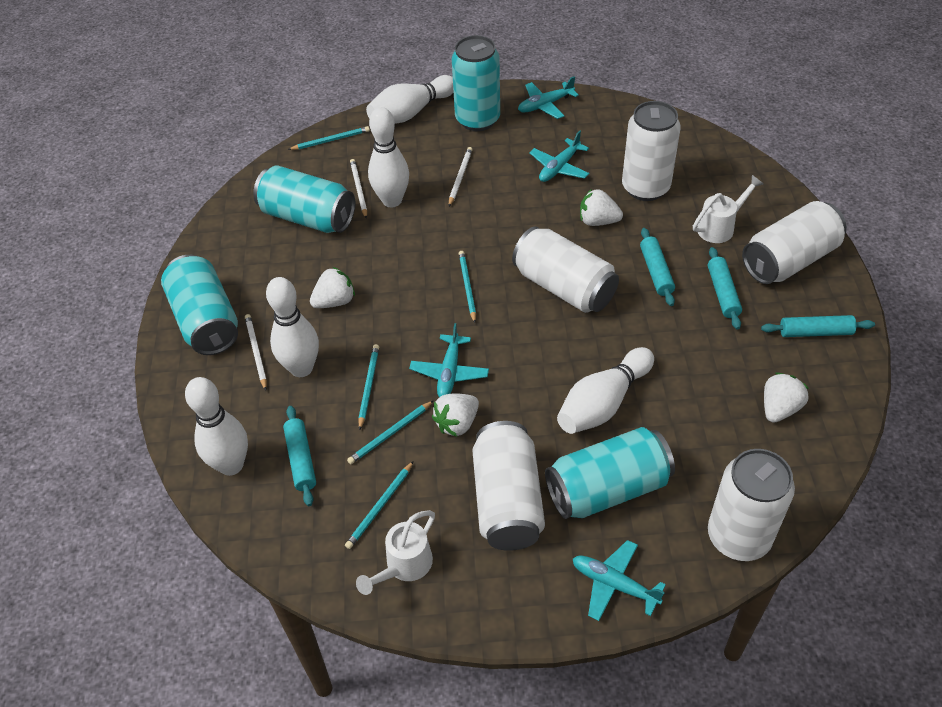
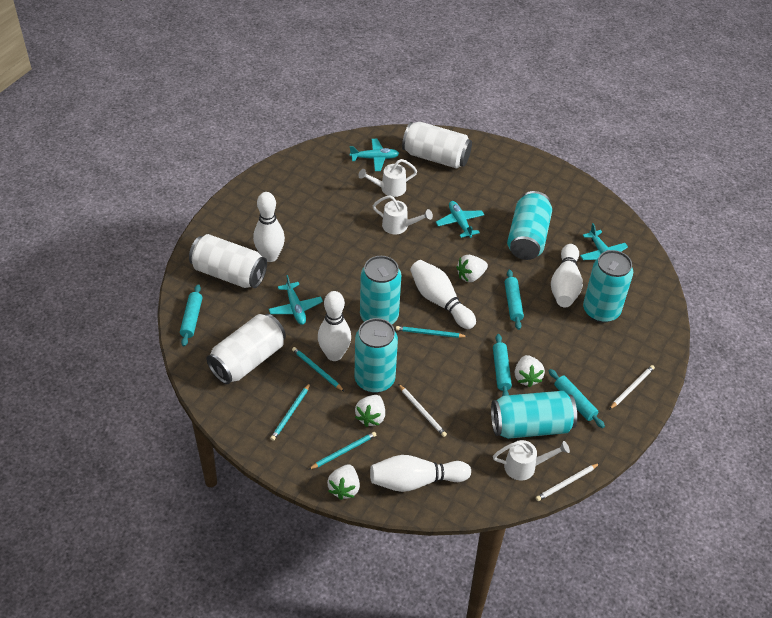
turquoise can: 4 -> 5
turquoise pencil: 5 -> 4
white can: 5 -> 3
white watering can: 2 -> 3

